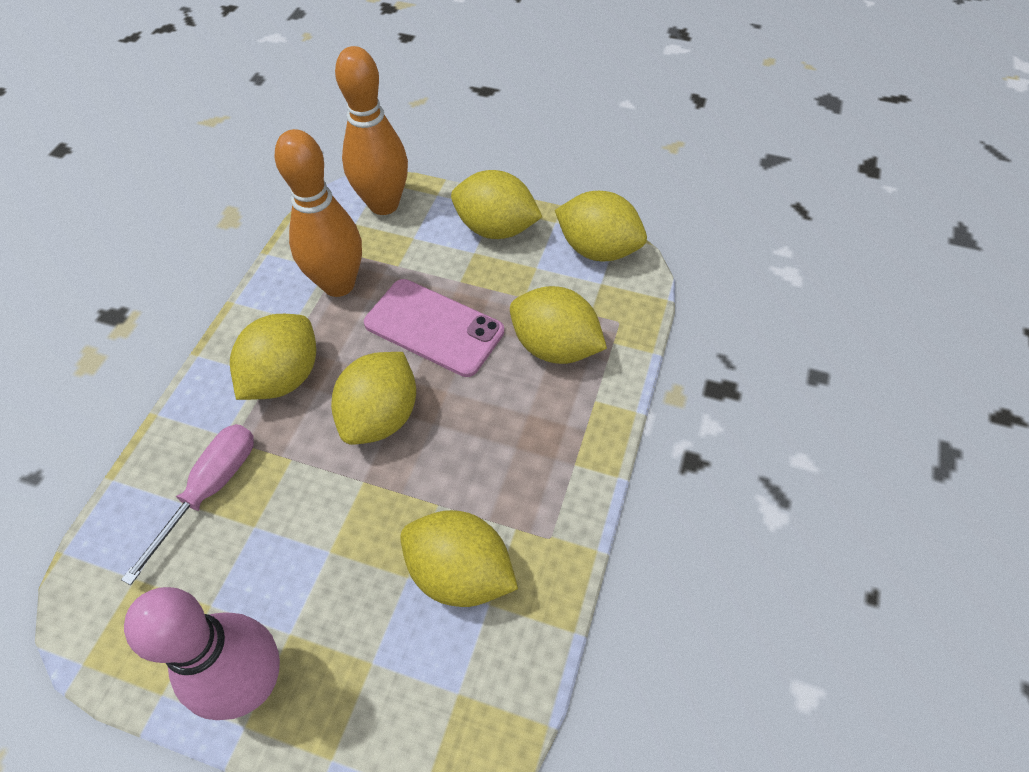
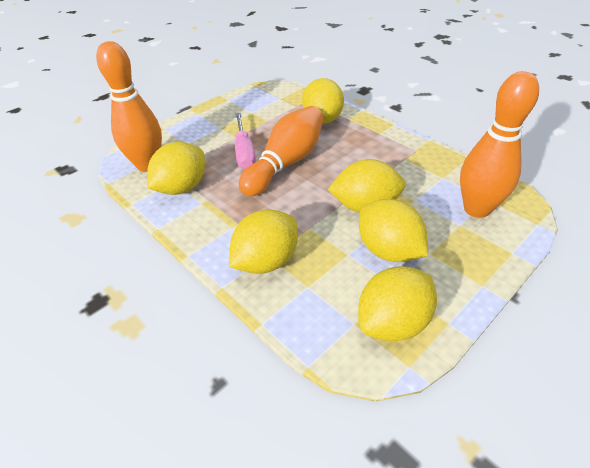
orange bowling pin: 2 -> 3
pink bowling pin: 1 -> 0
pink phone: 1 -> 0

